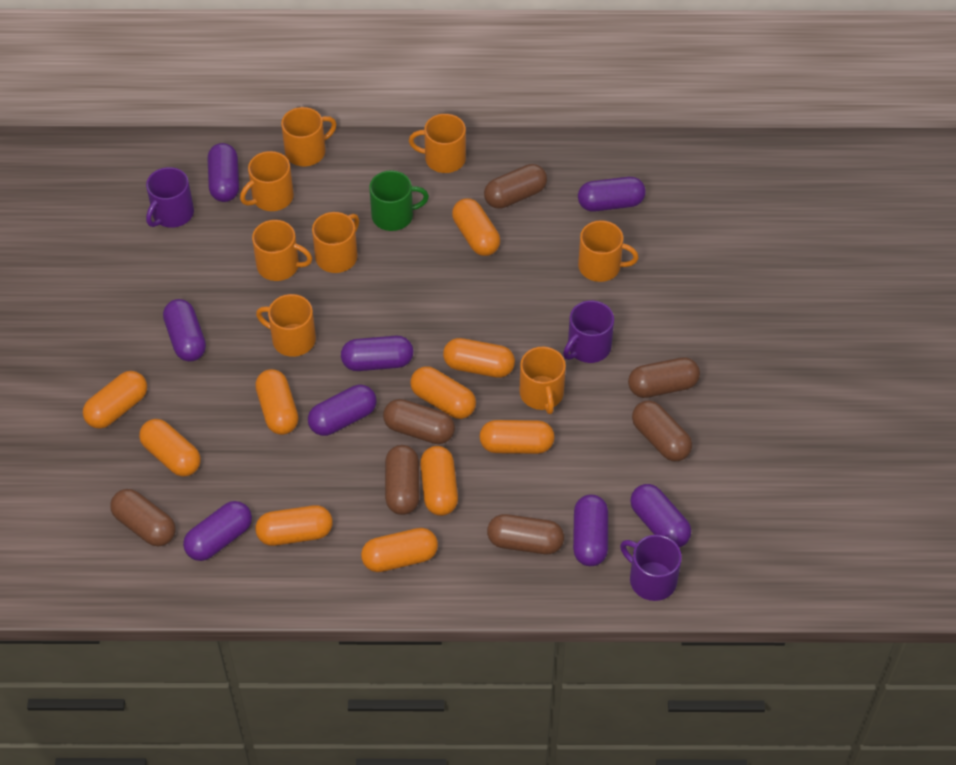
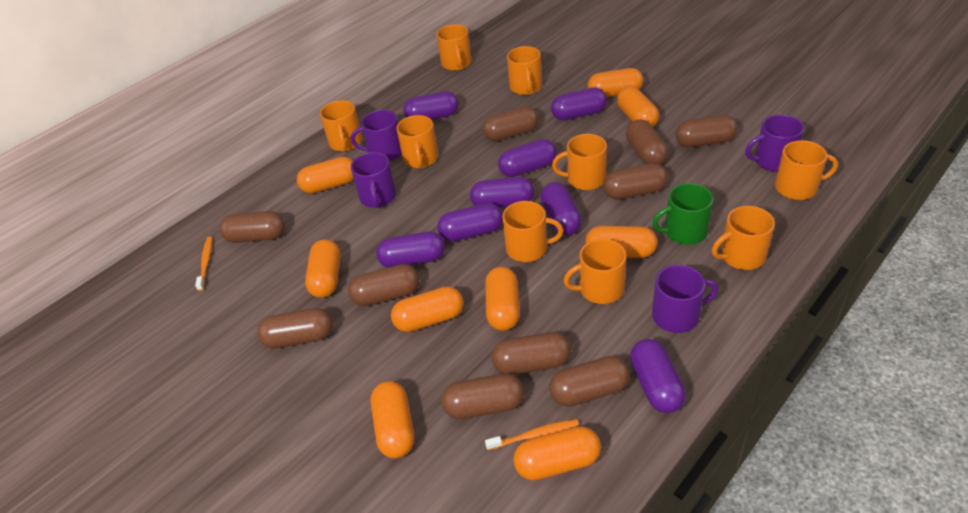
brown capsule: 7 -> 10
orange capsule: 10 -> 9
orange mug: 8 -> 9
orange toothbrush: 0 -> 2
purple mug: 3 -> 4

